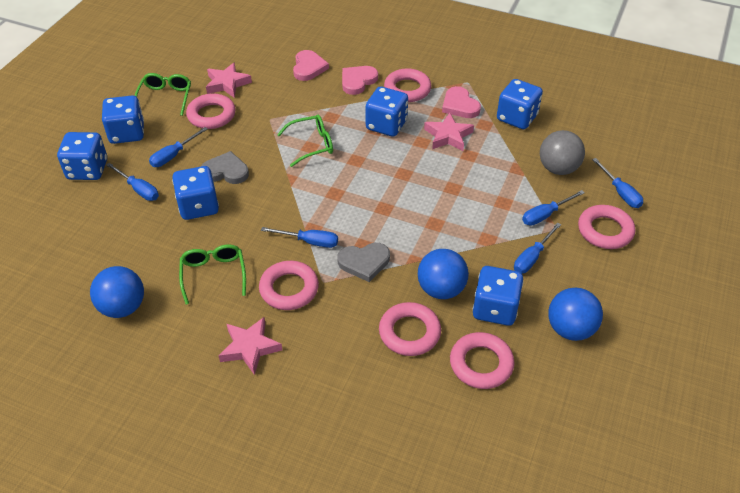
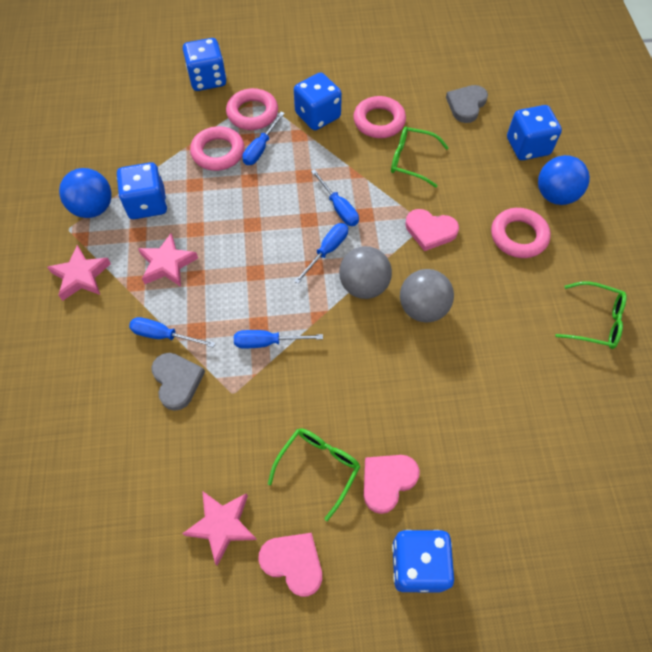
blue ball: 3 -> 2
blue dice: 6 -> 5
blue screwdriver: 6 -> 5
grey ball: 1 -> 2
pink ring: 6 -> 4

